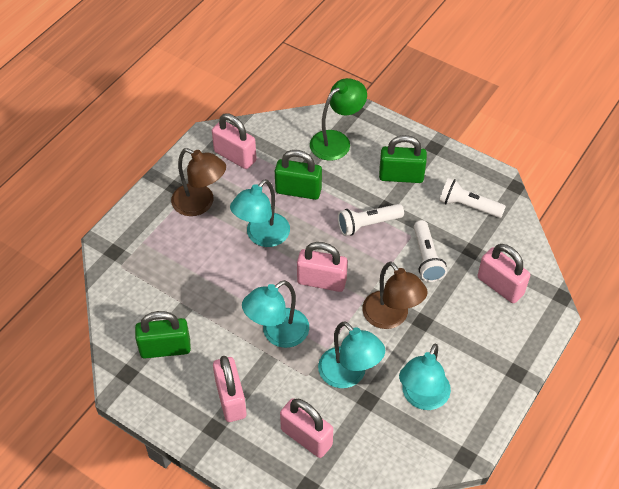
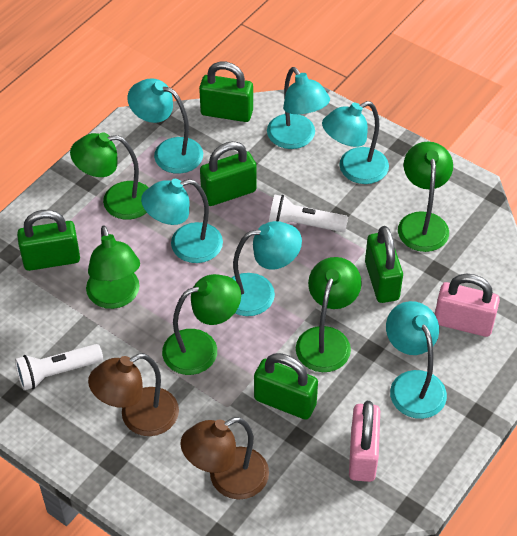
green lamp: 1 -> 5
green padlock: 3 -> 5
pink padlock: 5 -> 2
turquoise lamp: 4 -> 6
white flashlight: 3 -> 2

